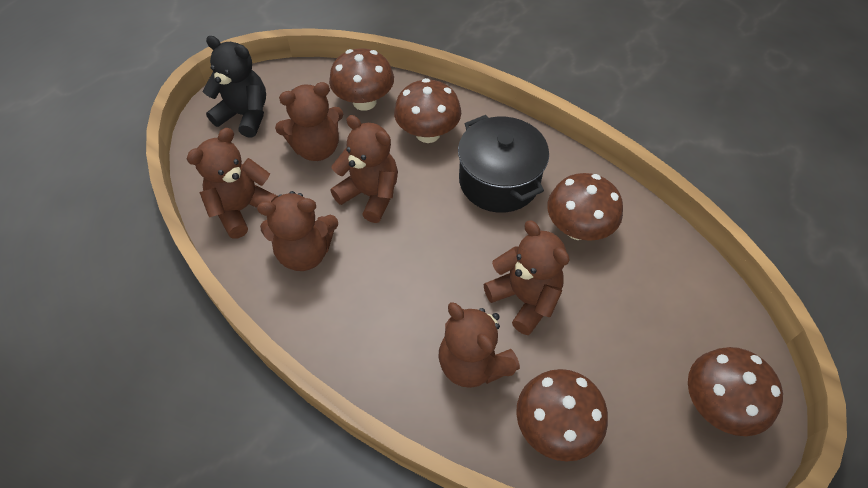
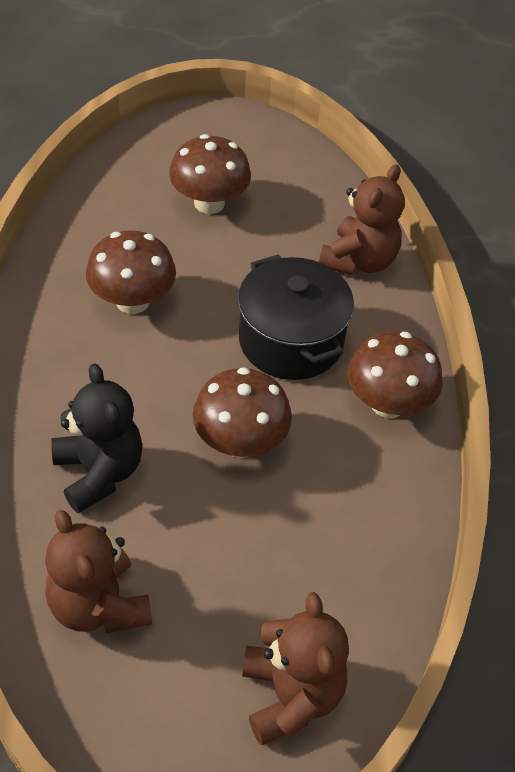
brown mushroom: 5 -> 4
brown teddy bear: 6 -> 3

